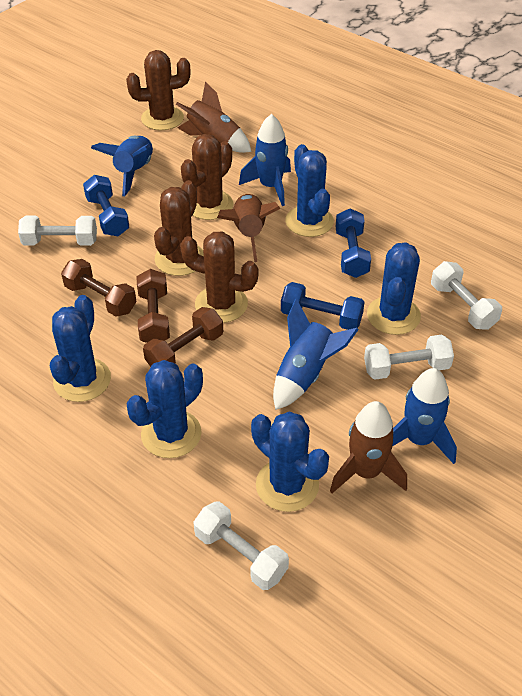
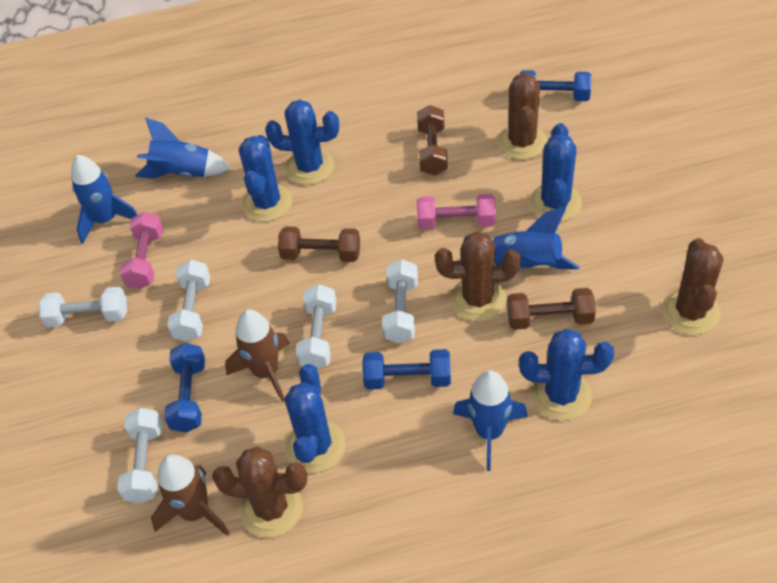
brown rocket: 3 -> 2
pink dumbbell: 0 -> 2
white dumbbell: 4 -> 5

